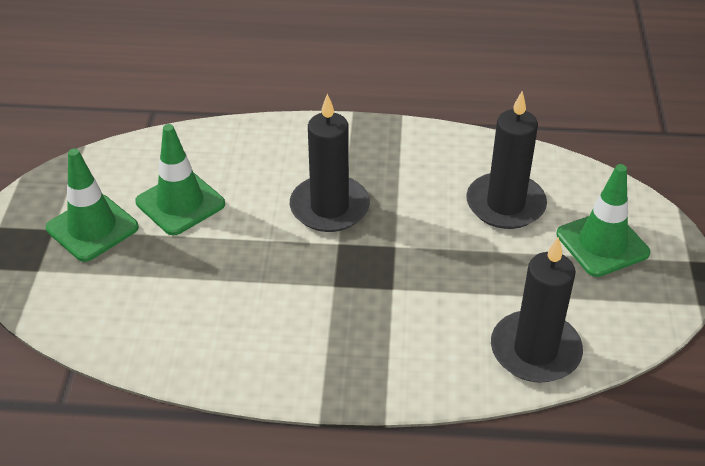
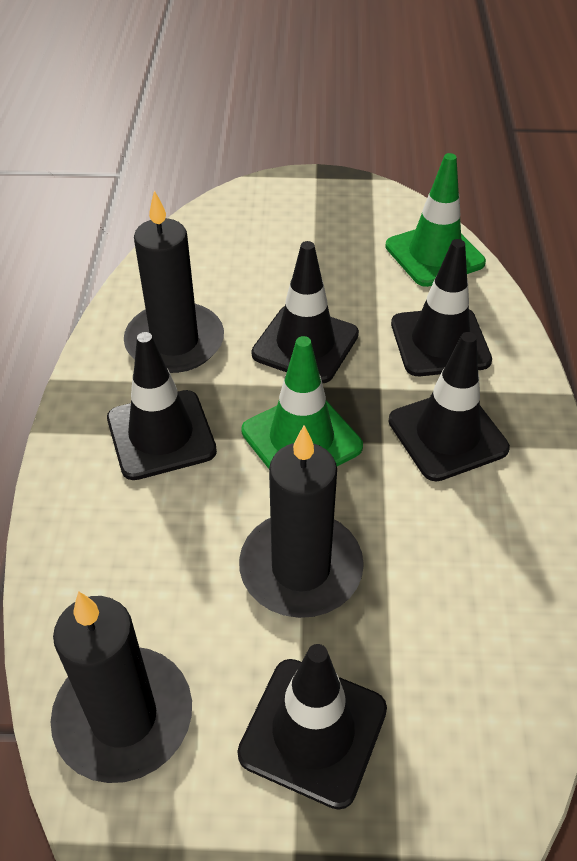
black traffic cone: 0 -> 5
green traffic cone: 3 -> 2

